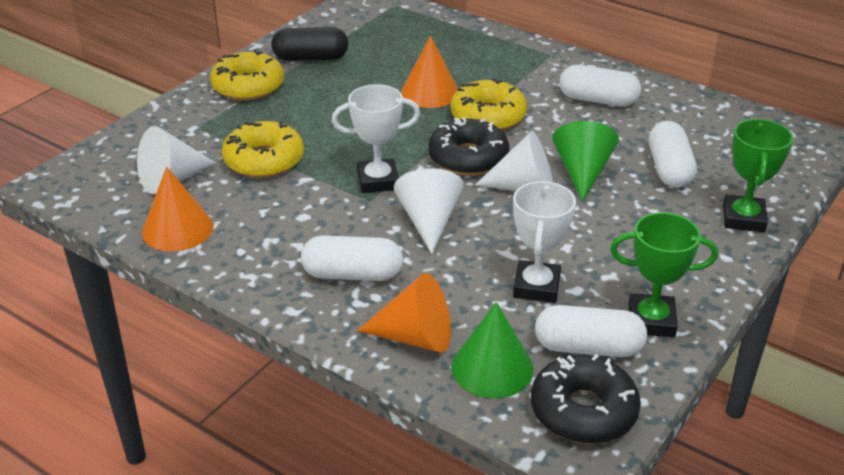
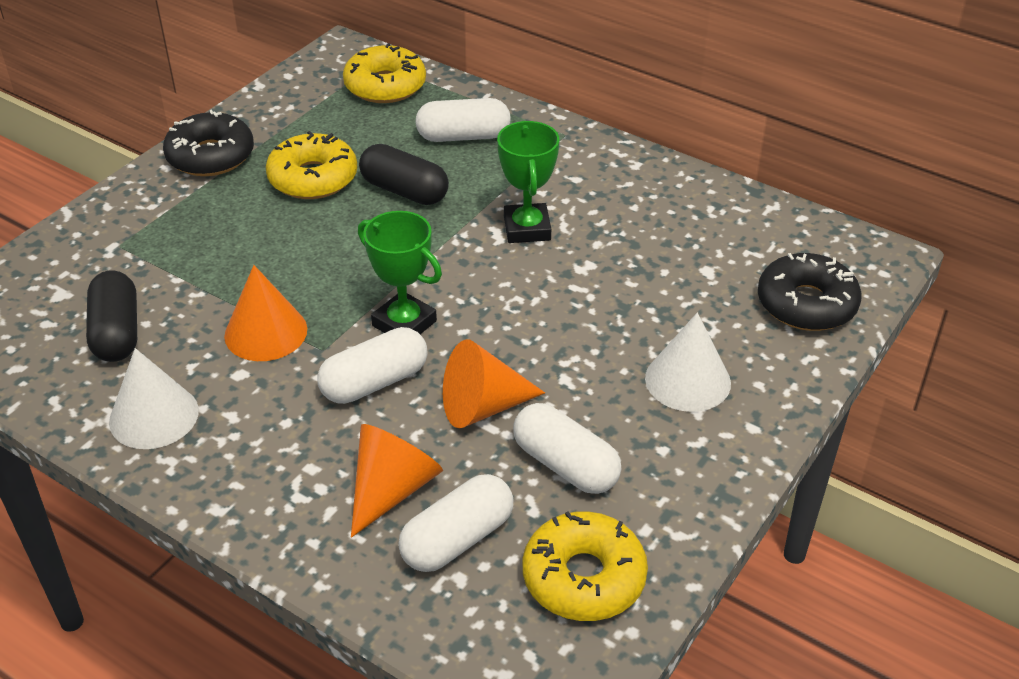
black capsule: 1 -> 2
green cone: 2 -> 0
white cone: 3 -> 2
white trophy: 2 -> 0

